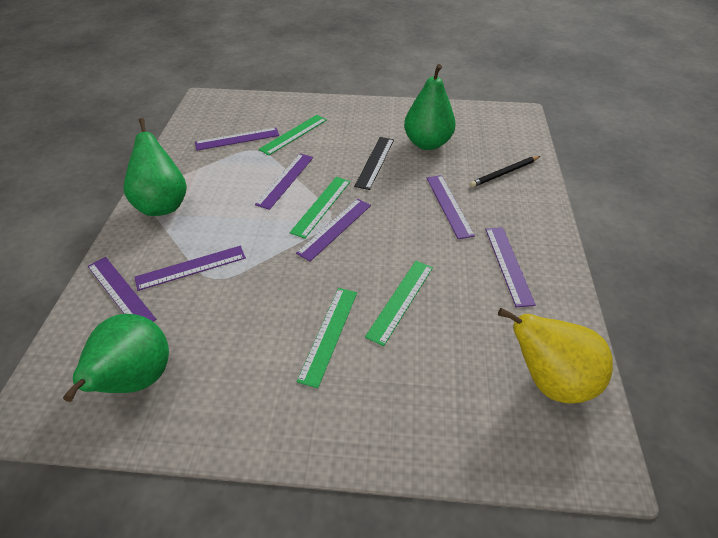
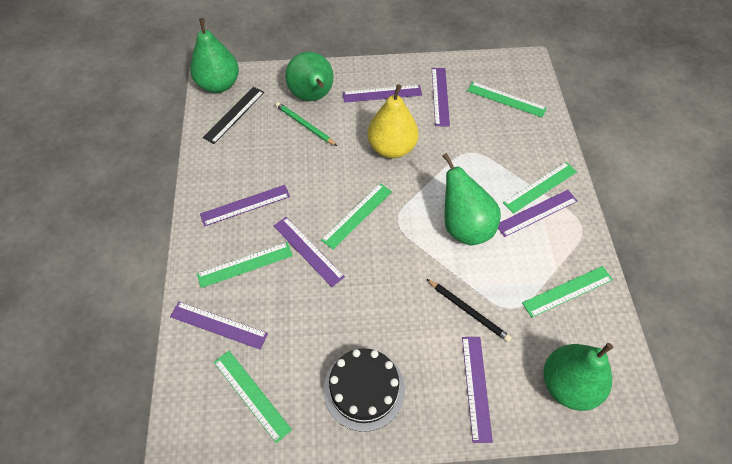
black cake: 0 -> 1
green pear: 3 -> 4
green pencil: 0 -> 1
green ruler: 4 -> 6

